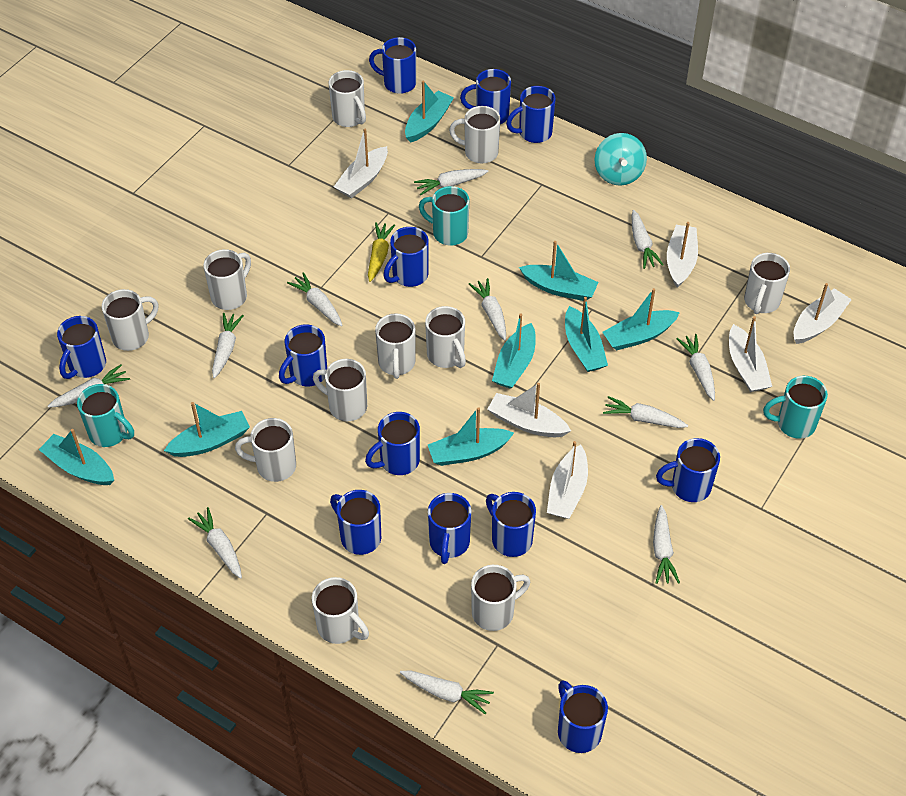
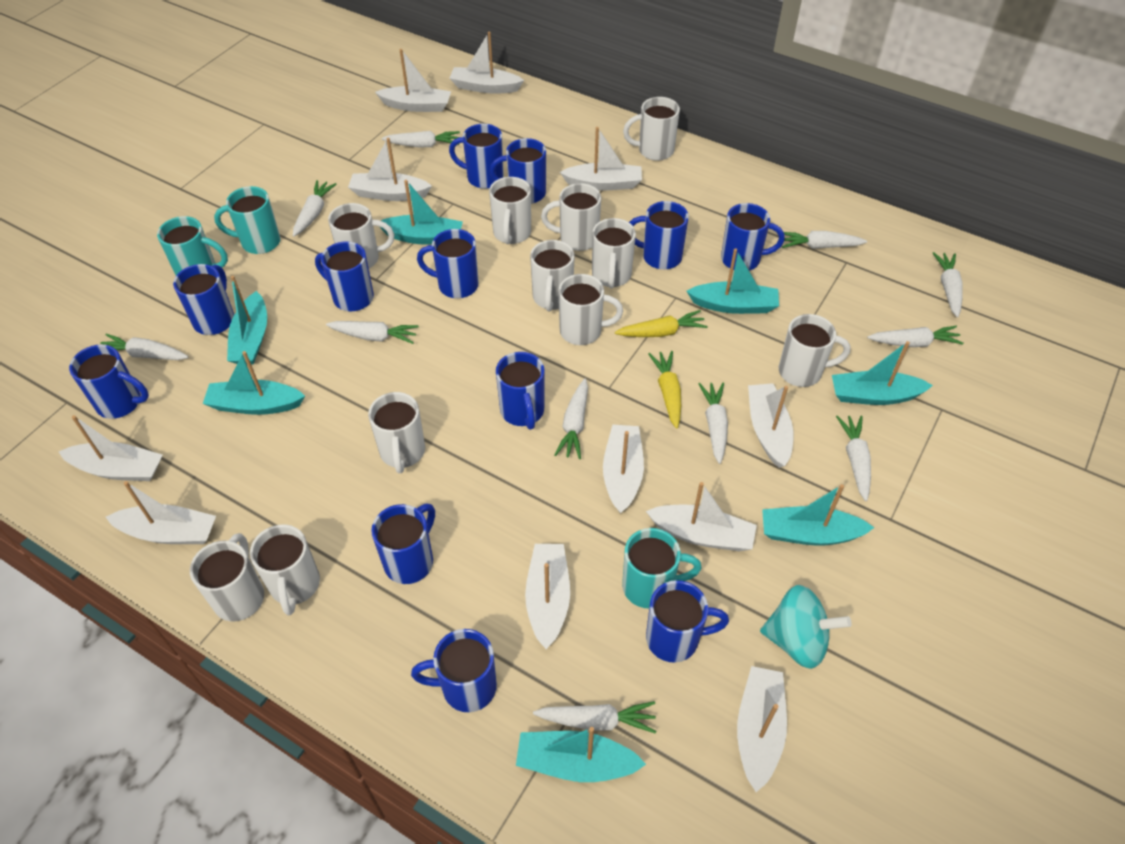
turquoise boat: 8 -> 7
white boat: 6 -> 11
yellow carrot: 1 -> 2

